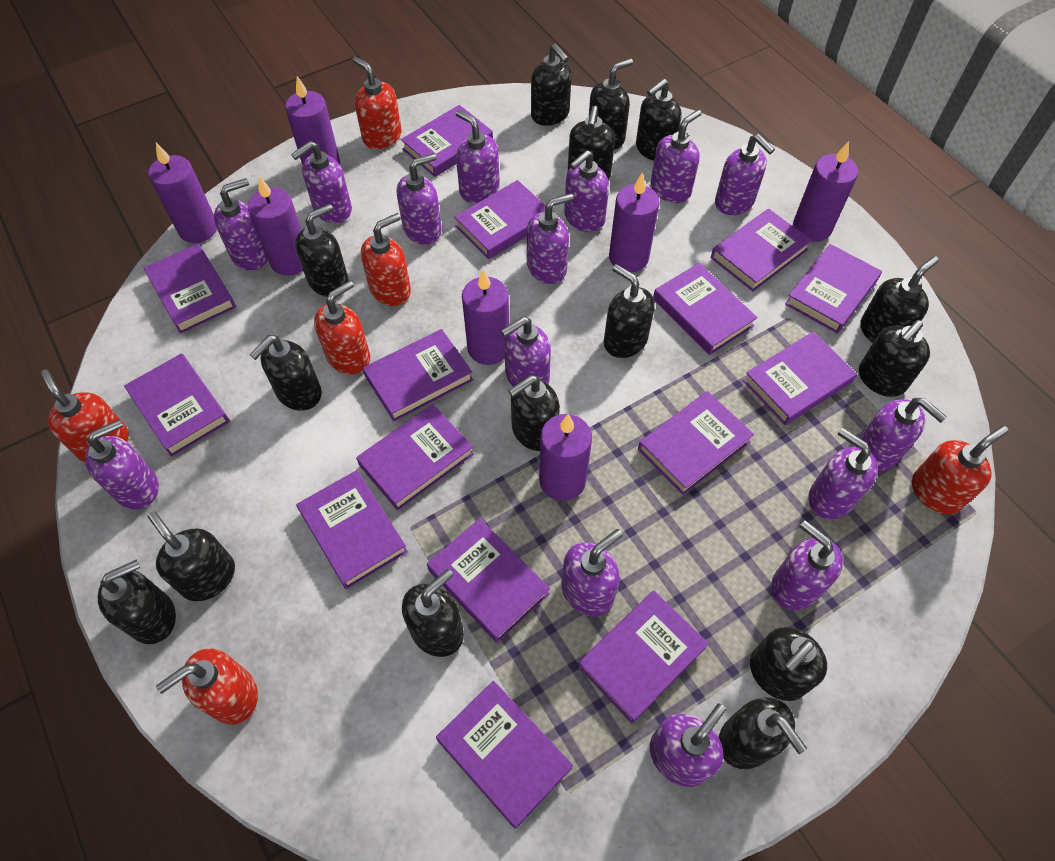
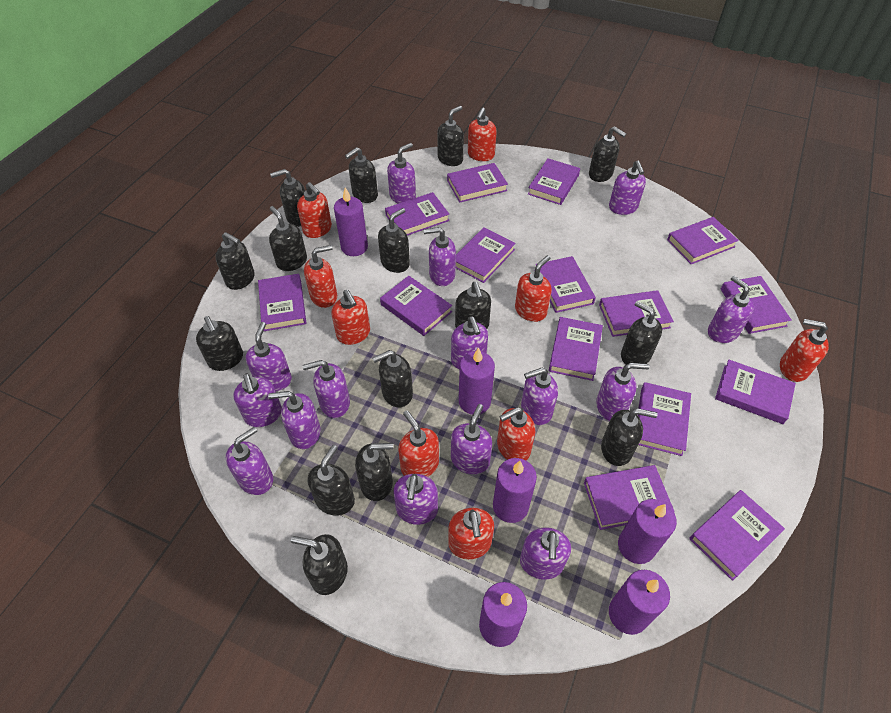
purple candle: 7 -> 6
red soap dispenser: 6 -> 9

